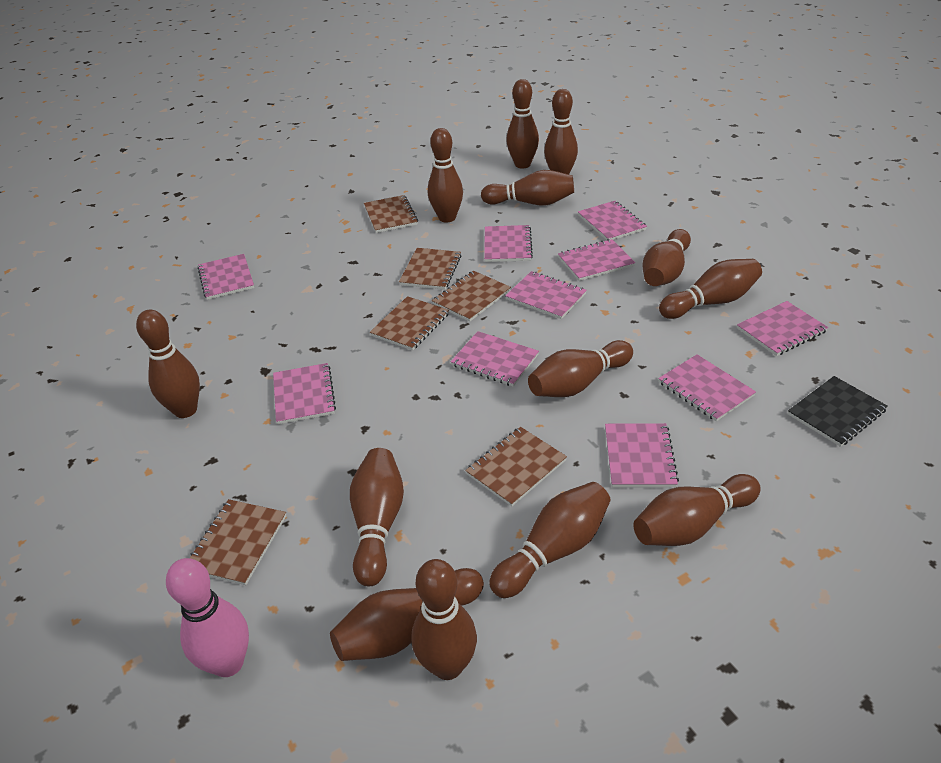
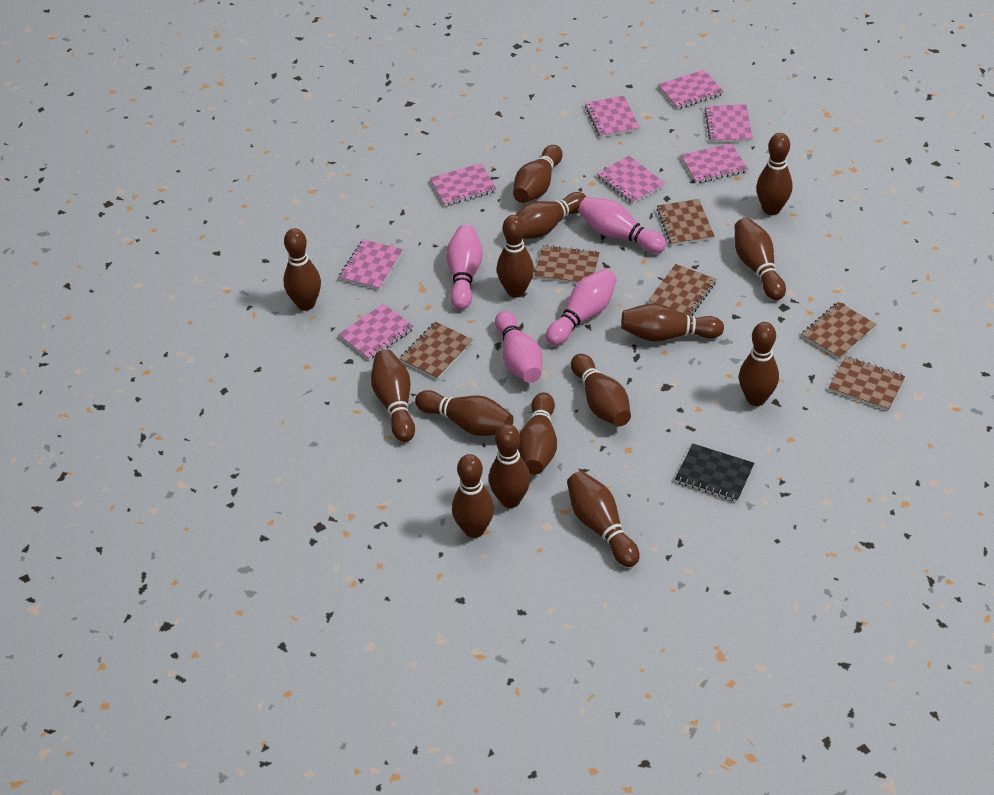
brown bowling pin: 13 -> 15
pink bowling pin: 1 -> 4
pink notebook: 10 -> 8

